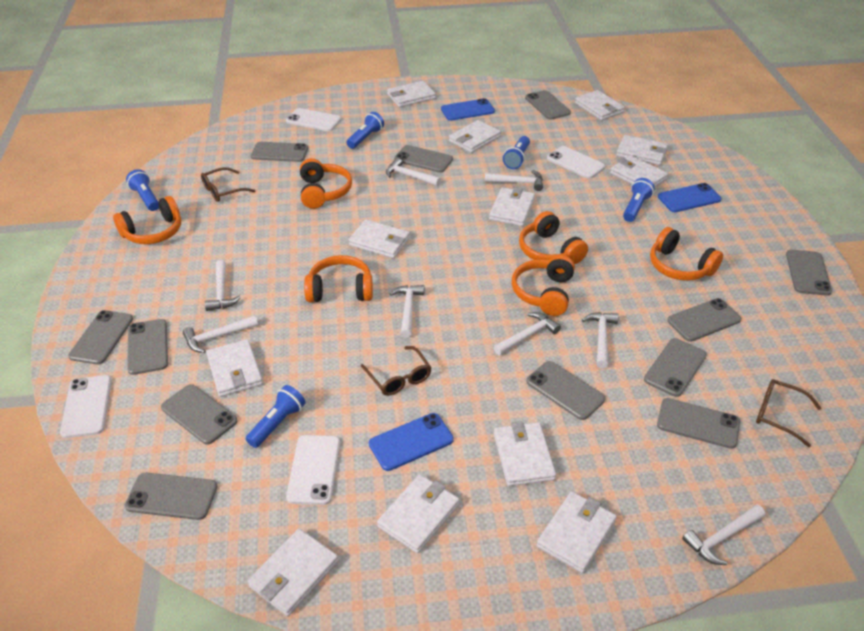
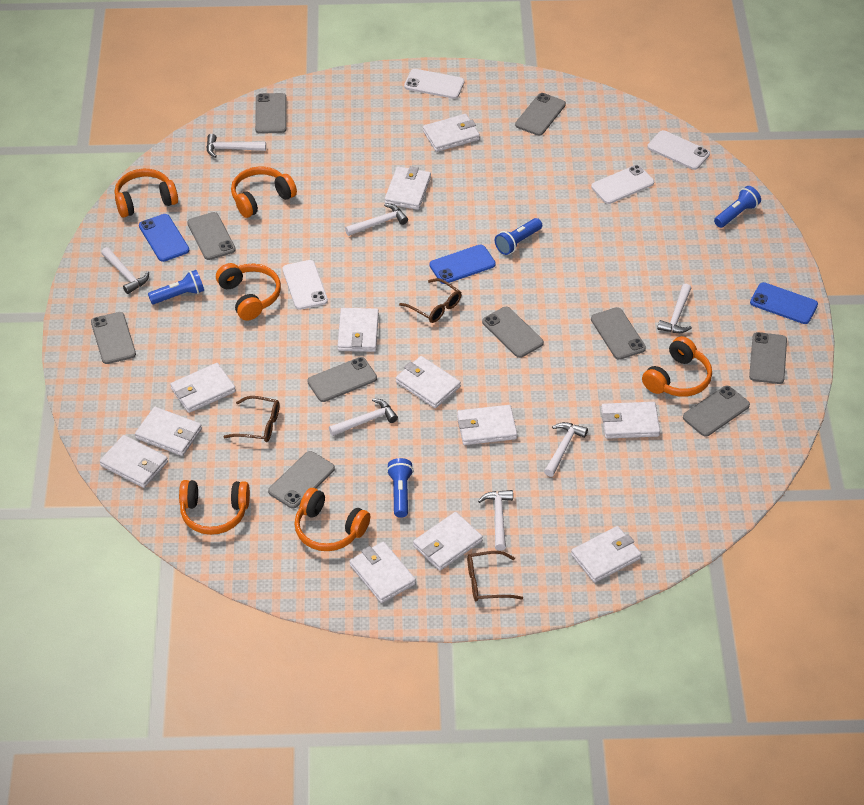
blue flashlight: 5 -> 4
grey phone: 12 -> 10
white hammer: 8 -> 7

